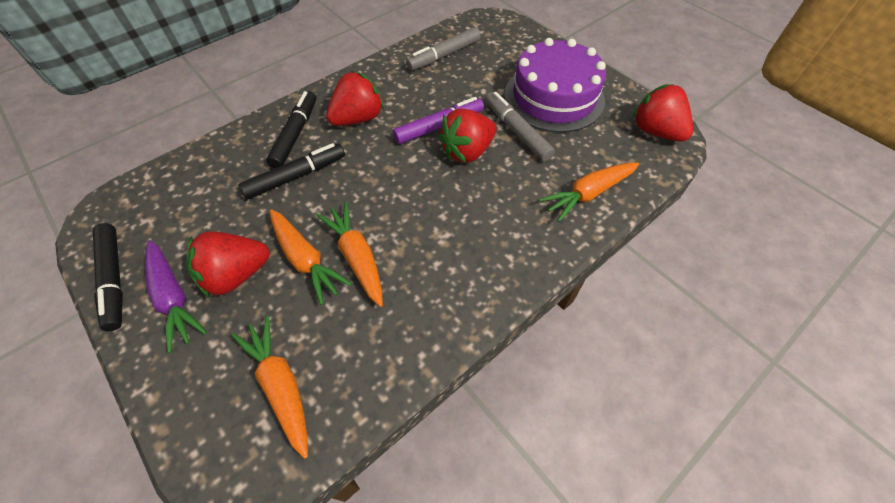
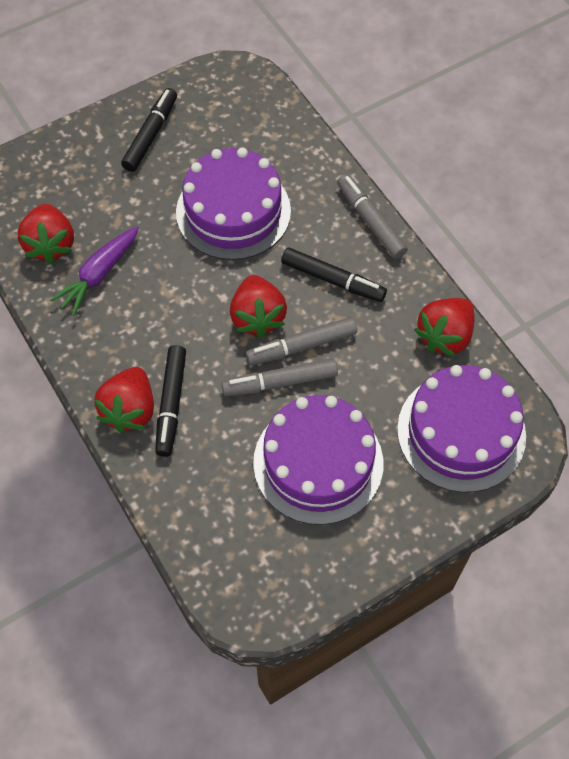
grey marker: 2 -> 3
orange carrot: 4 -> 0
purple cake: 1 -> 3
purple marker: 1 -> 0

